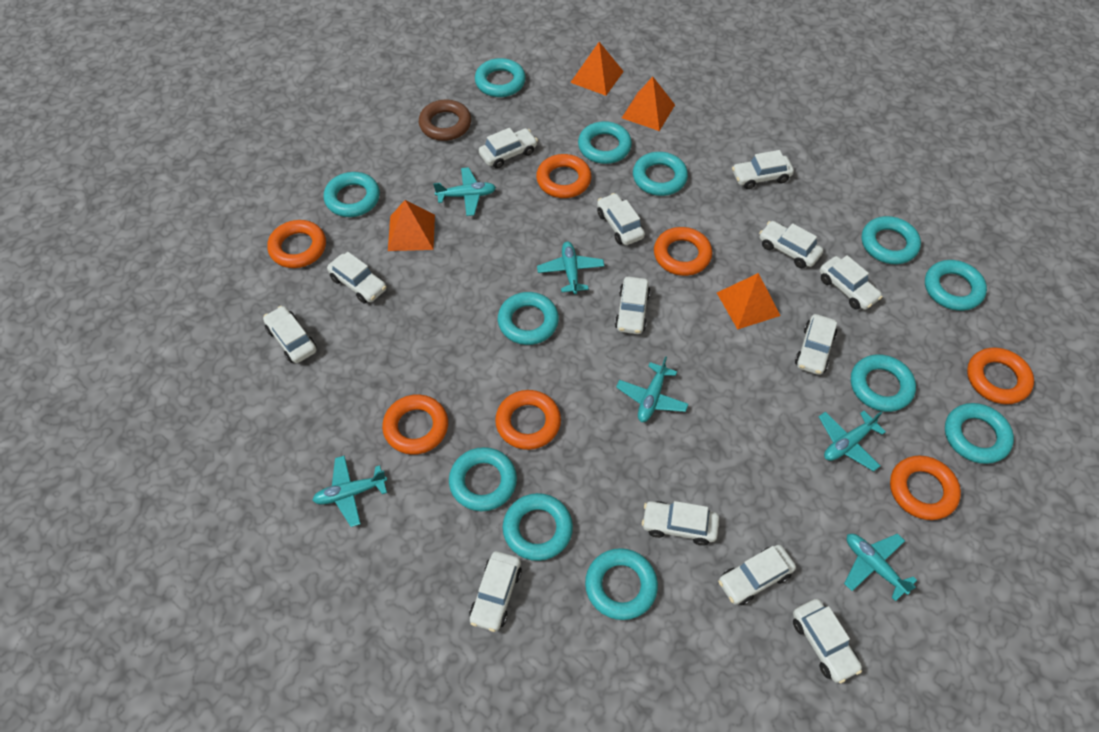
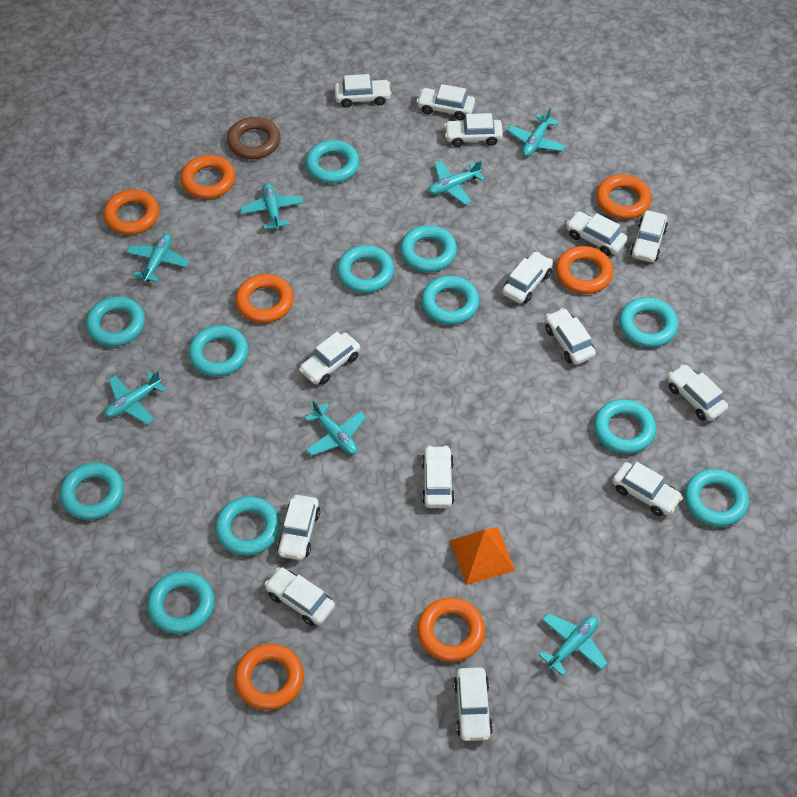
orange pyramid: 4 -> 1
turquoise plane: 6 -> 7
white car: 13 -> 14

